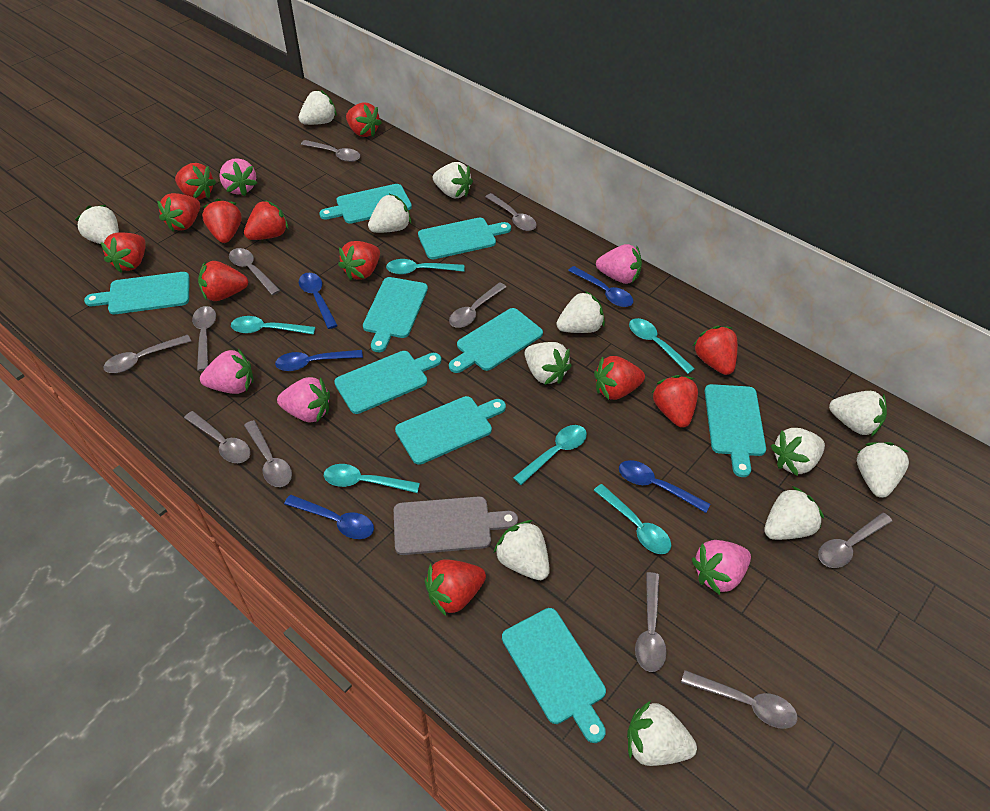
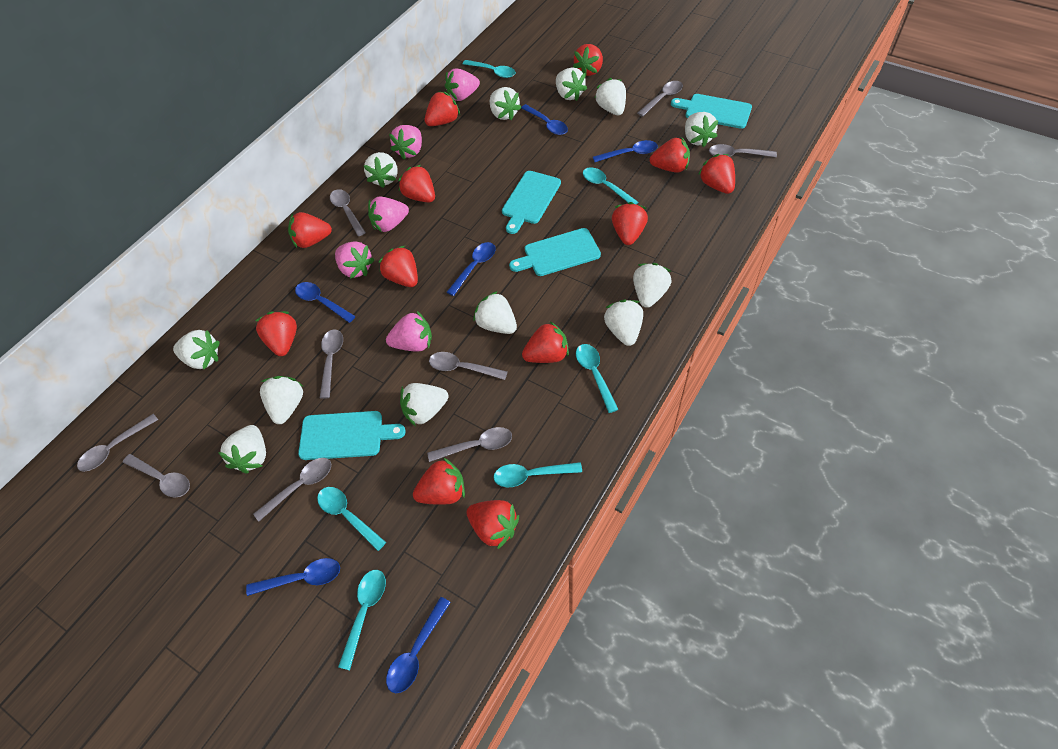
blue spoon: 5 -> 6
grey cutting board: 1 -> 0
grey spoon: 11 -> 9
turquoise cutting board: 9 -> 4

